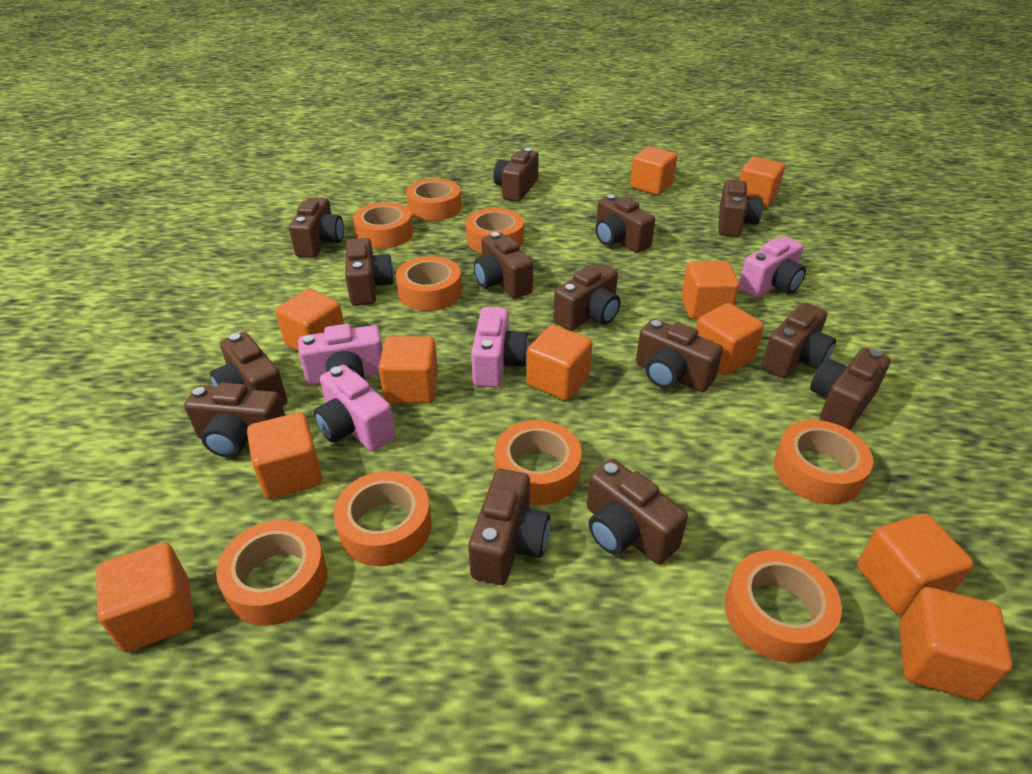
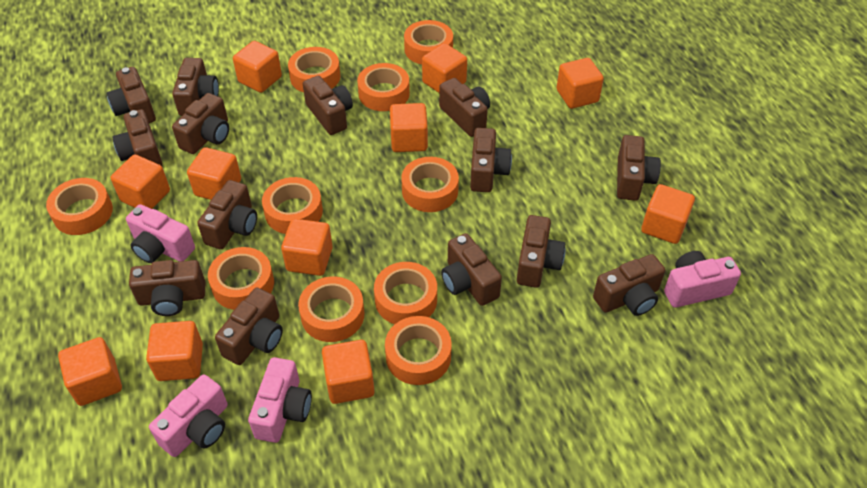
orange tape: 9 -> 10

